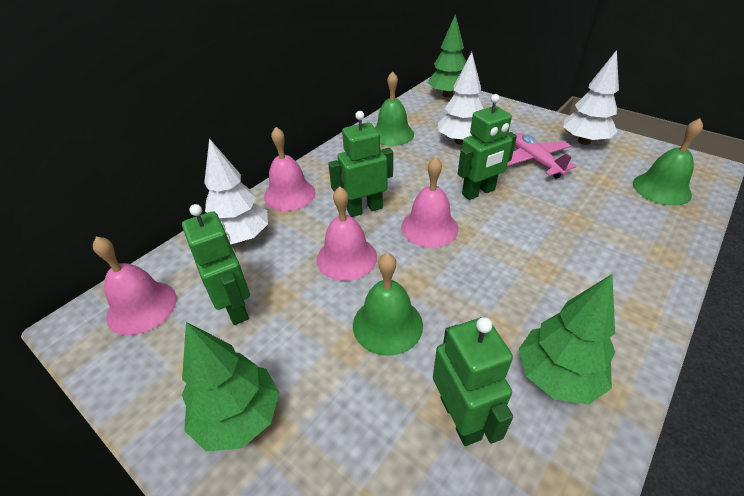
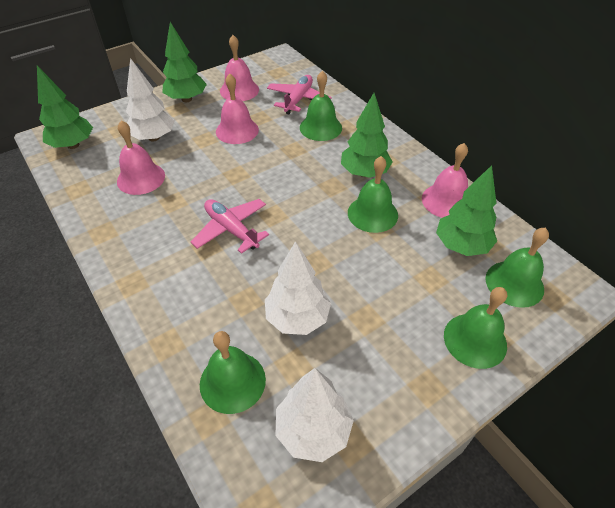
green bell: 3 -> 5
green robot: 4 -> 0
green tree: 3 -> 4
pink plane: 1 -> 2

